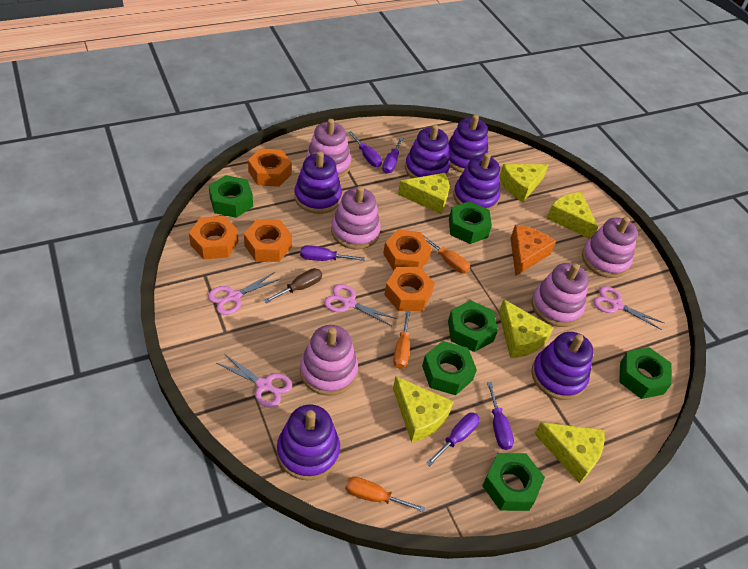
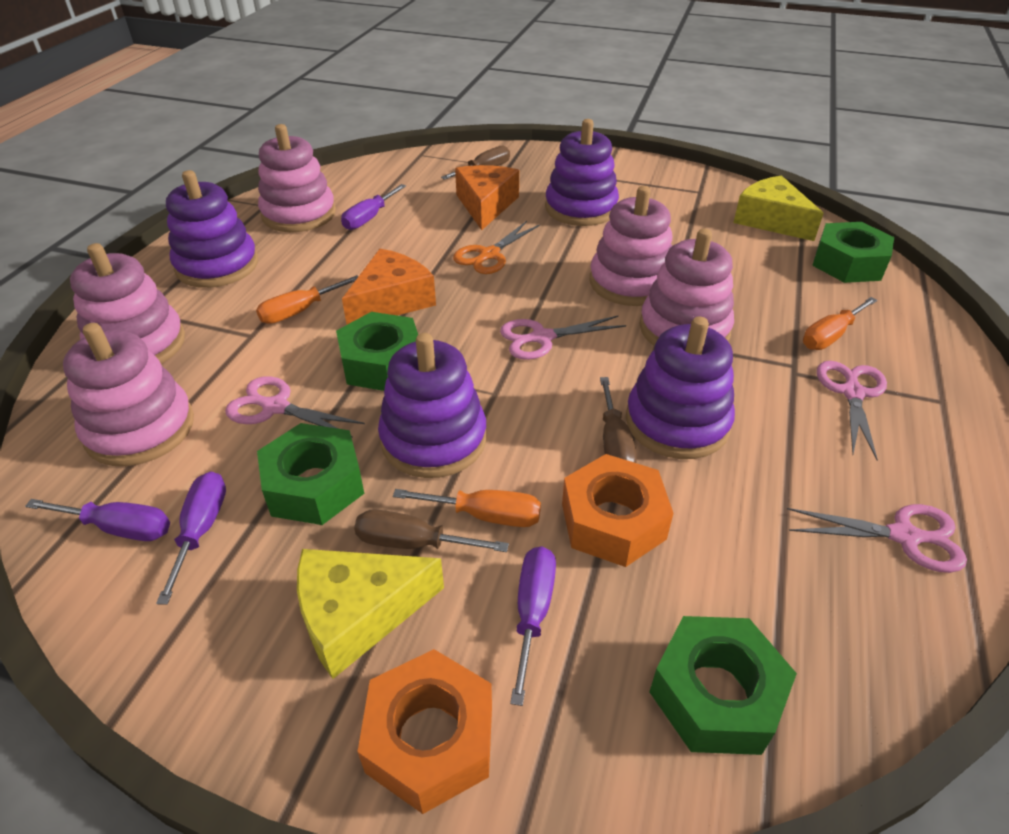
brown screwdriver: 1 -> 3
green nut: 6 -> 4
orange cheese: 1 -> 2
orange nut: 5 -> 2
orange scissors: 0 -> 1
purple screwdriver: 5 -> 4
purple stacking toy: 6 -> 4
yellow cheese: 6 -> 2

